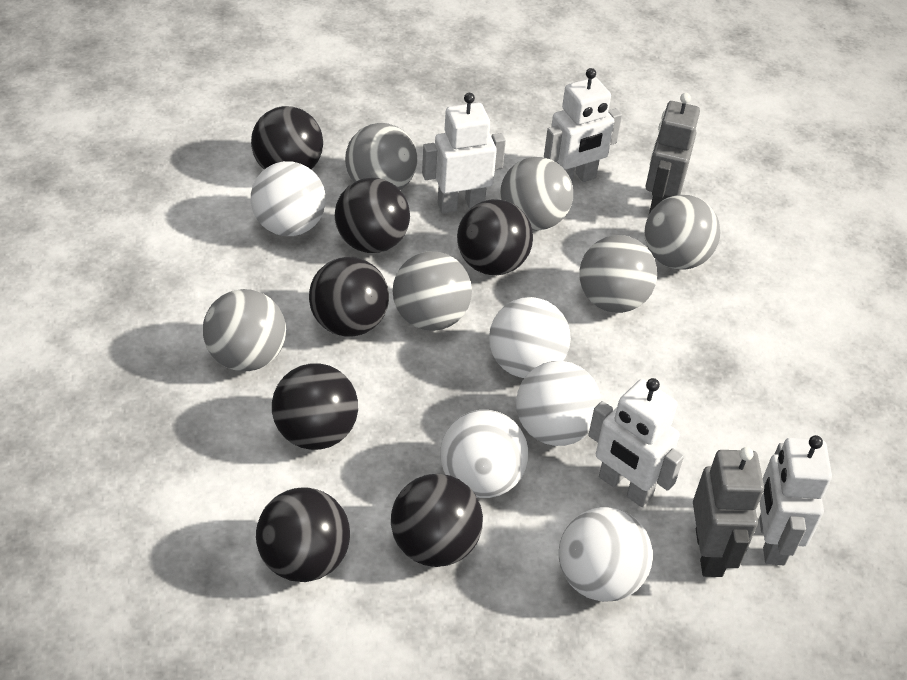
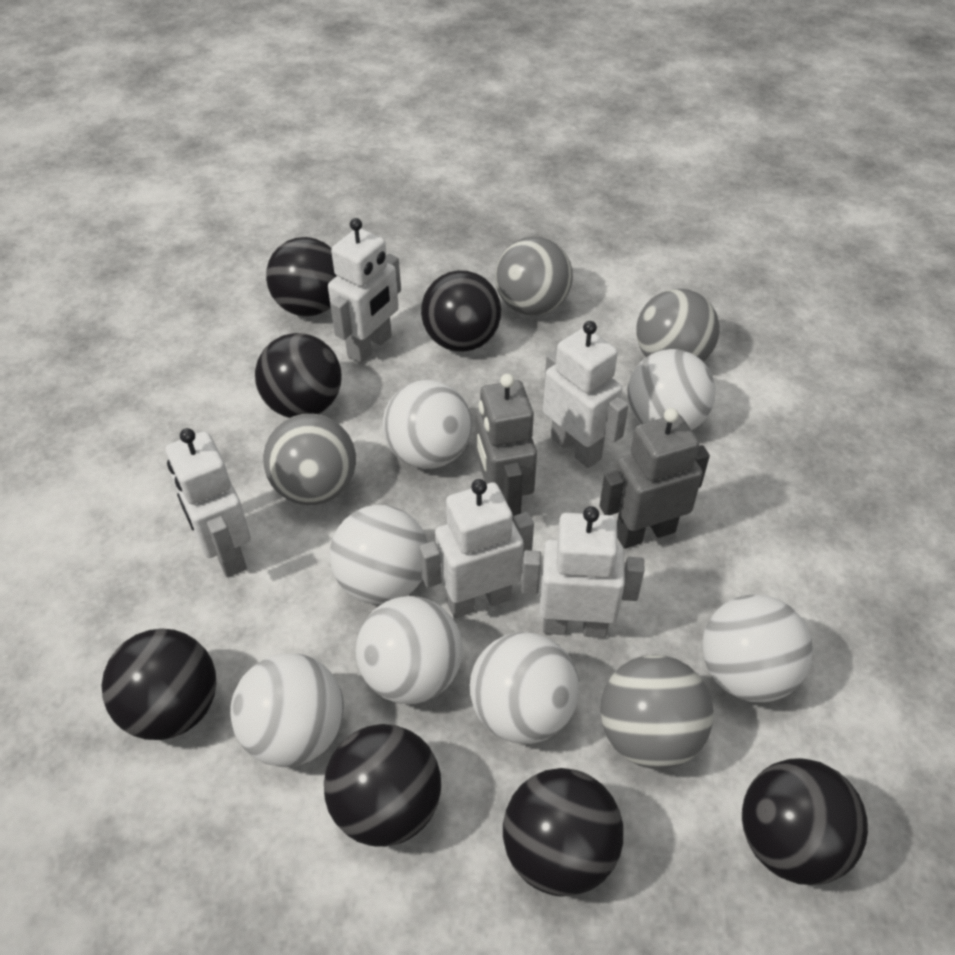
grey ball: 6 -> 4
white ball: 5 -> 7
white robot: 4 -> 5

